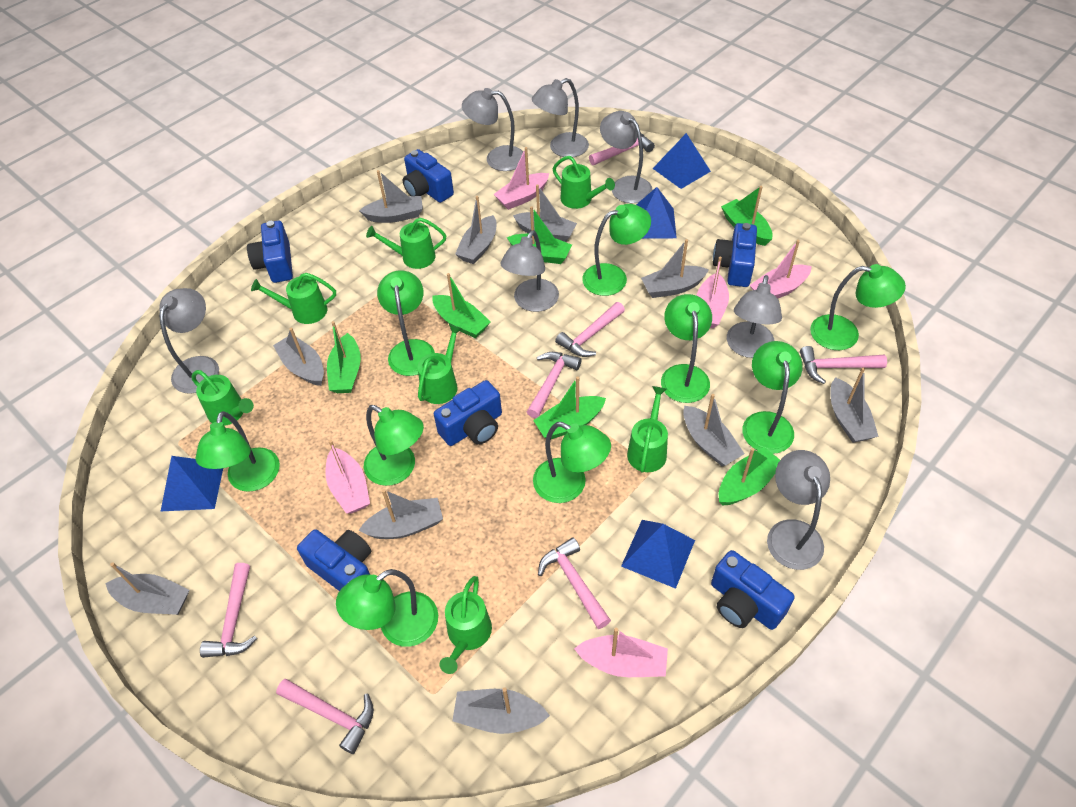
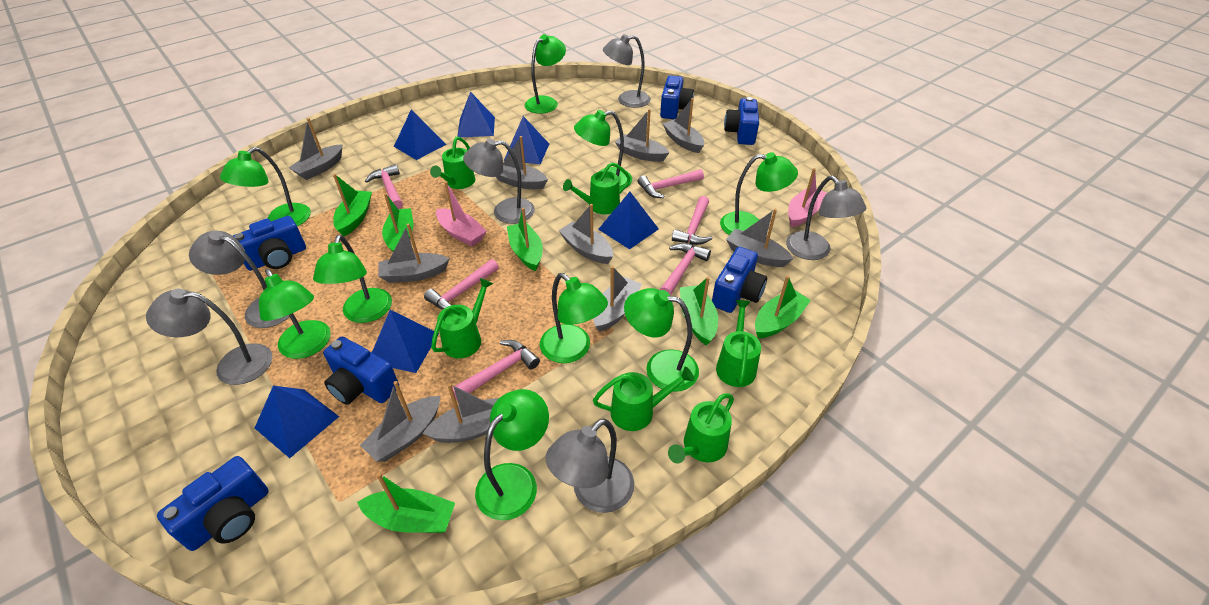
blue pyramid: 4 -> 6
green watering can: 7 -> 6
grey lamp: 7 -> 6
pink boat: 5 -> 2
pink hammer: 7 -> 6

